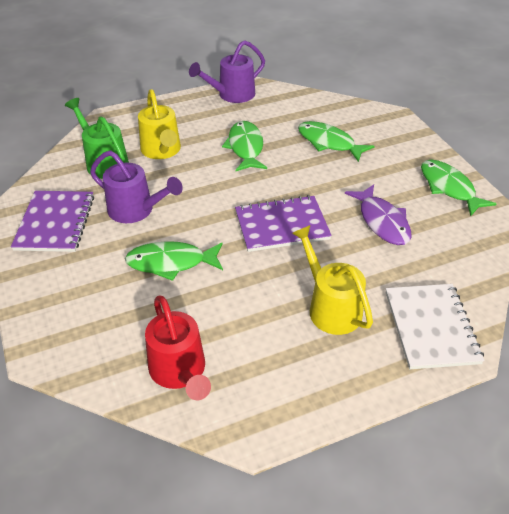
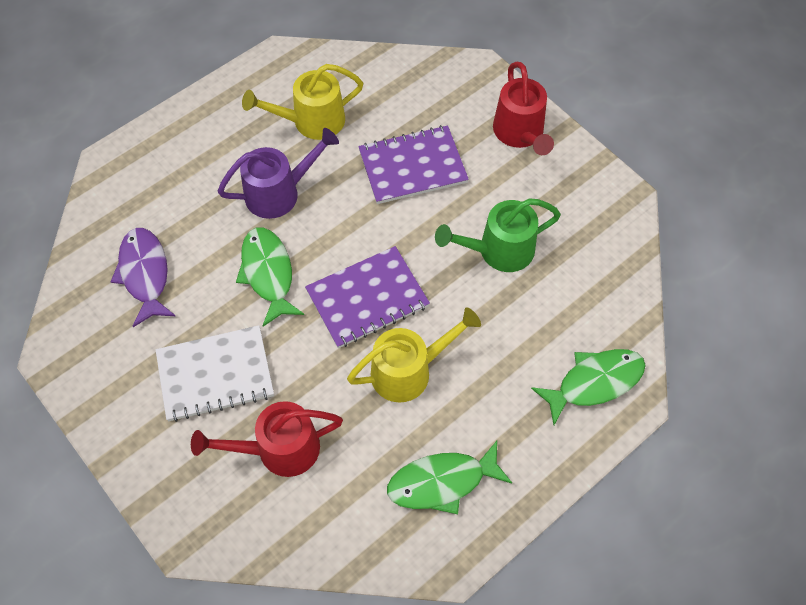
green fish: 4 -> 3
purple watering can: 2 -> 1
red watering can: 1 -> 2

